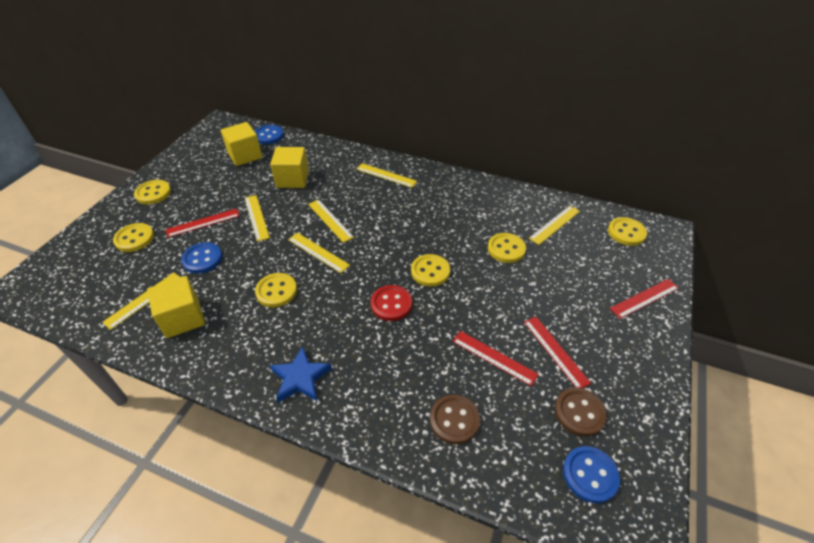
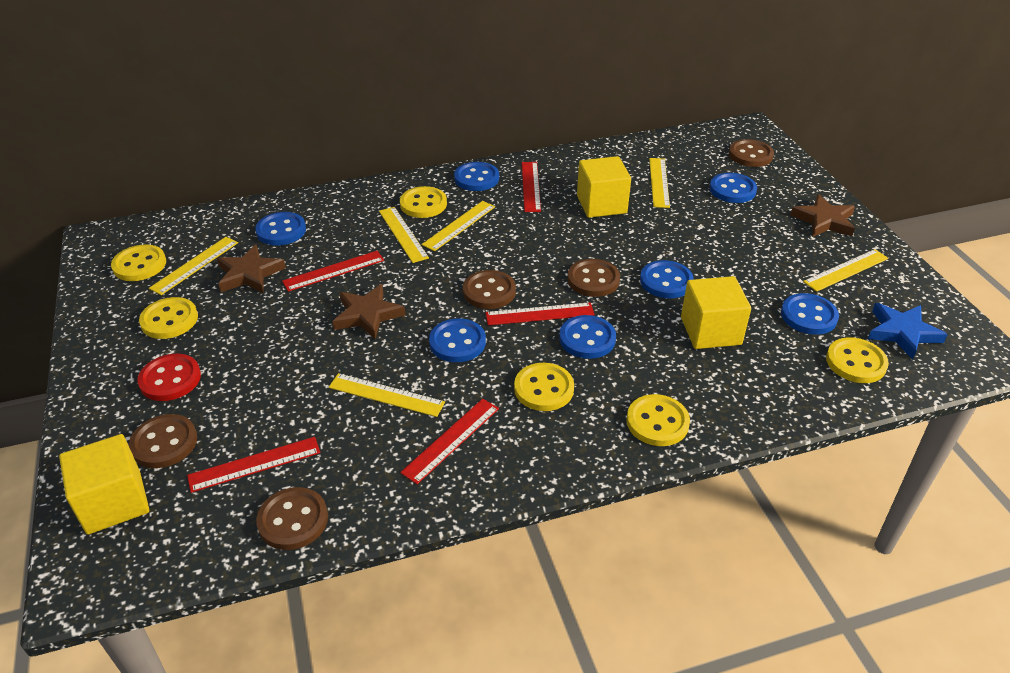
blue button: 3 -> 7
brown button: 2 -> 5
brown star: 0 -> 3
red ruler: 4 -> 5

